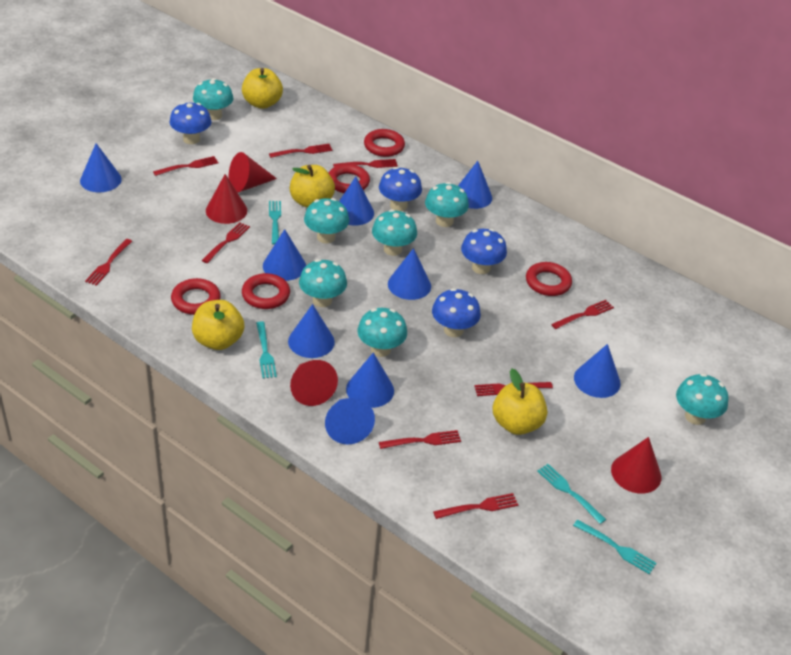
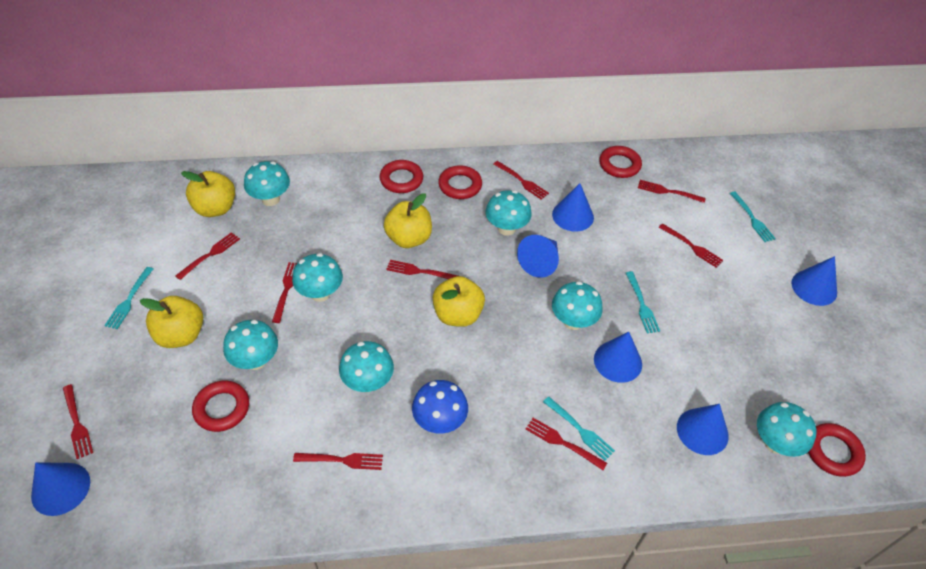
blue cone: 9 -> 6
blue mushroom: 4 -> 1
red cone: 4 -> 0

